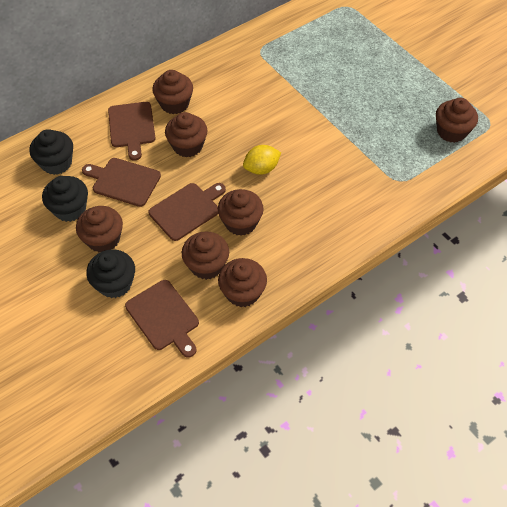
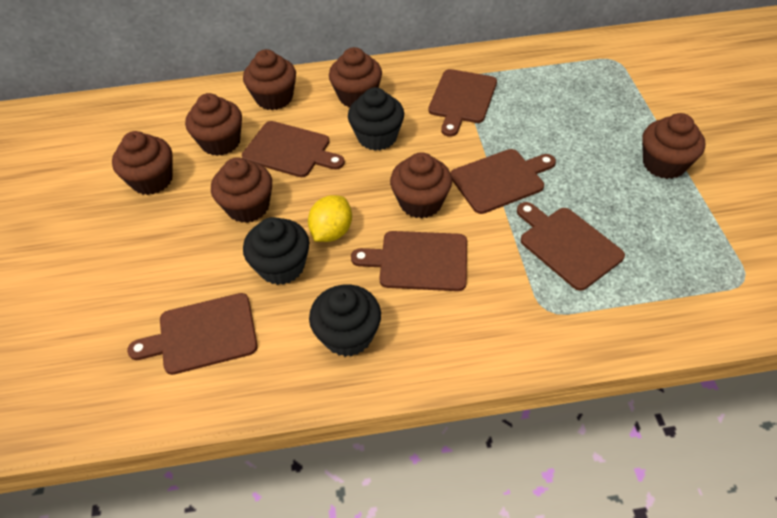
brown cutting board: 4 -> 6

